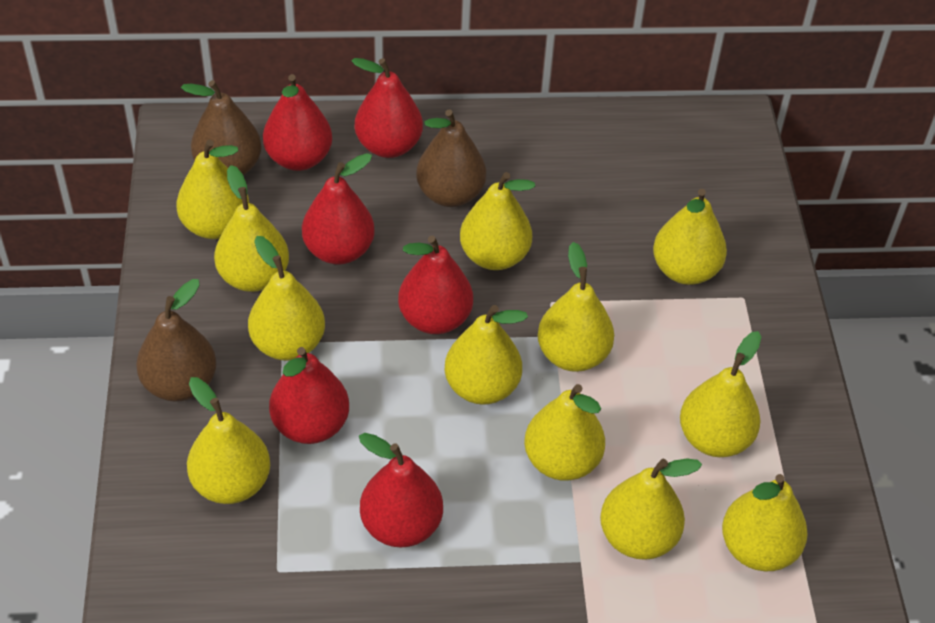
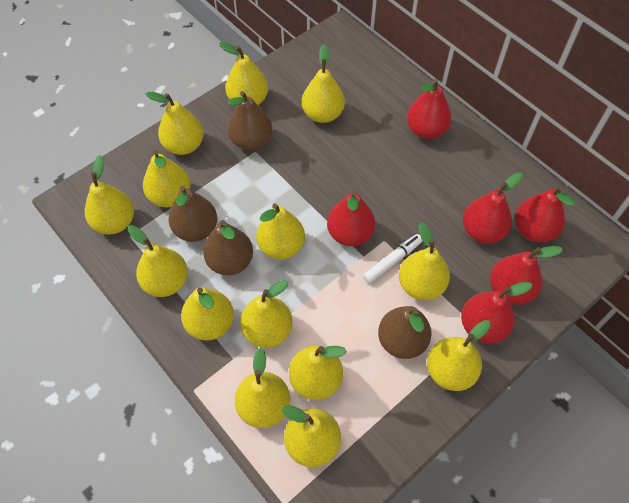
brown pear: 3 -> 4
white marker: 0 -> 1
yellow pear: 12 -> 14

